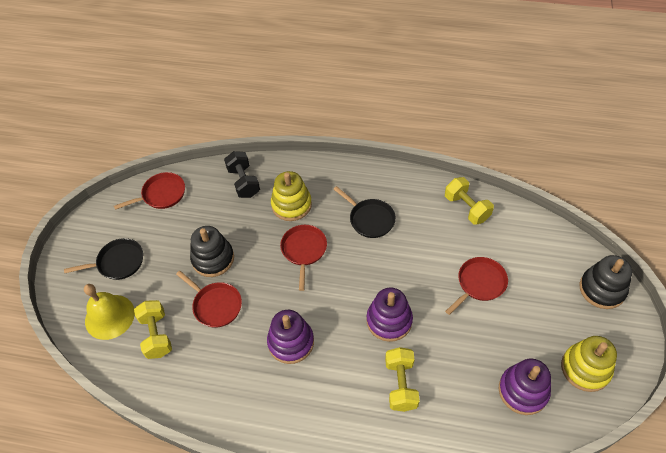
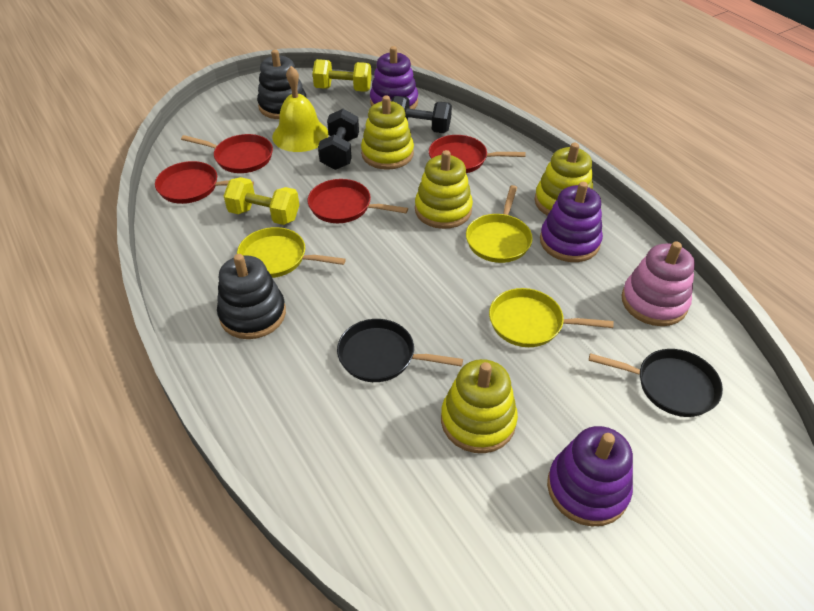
black dumbbell: 1 -> 2
pink stacking toy: 0 -> 1
yellow dumbbell: 3 -> 2
yellow pan: 0 -> 3
yellow stacking toy: 2 -> 4

